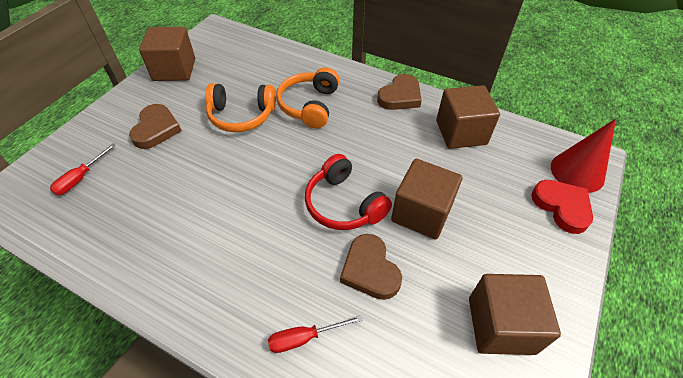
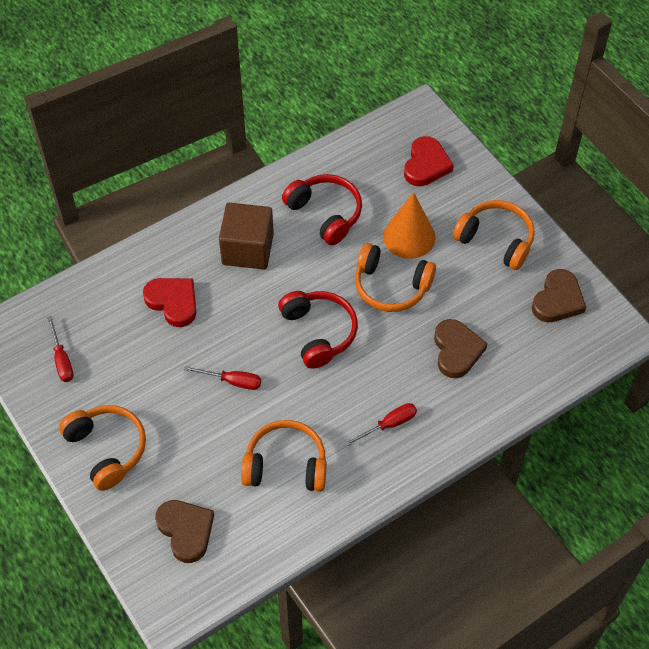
brown cube: 4 -> 1
orange cone: 0 -> 1
orange headphones: 2 -> 4
red cone: 1 -> 0
red headphones: 1 -> 2
red heart: 1 -> 2
red screwdriver: 2 -> 3

